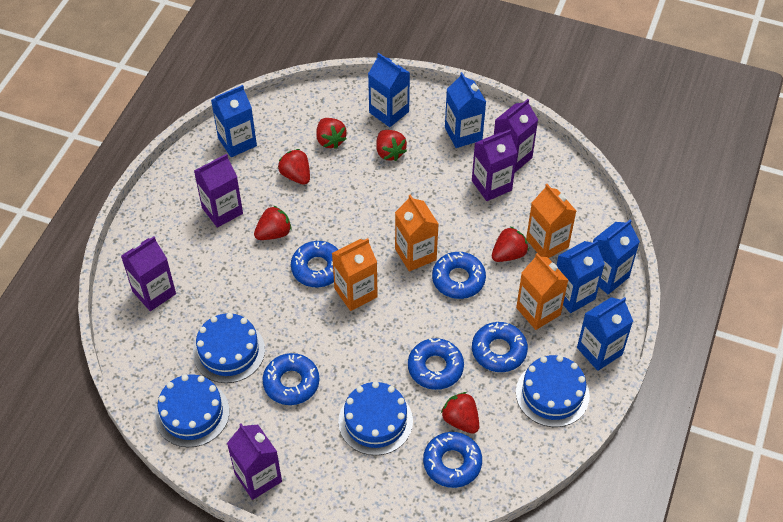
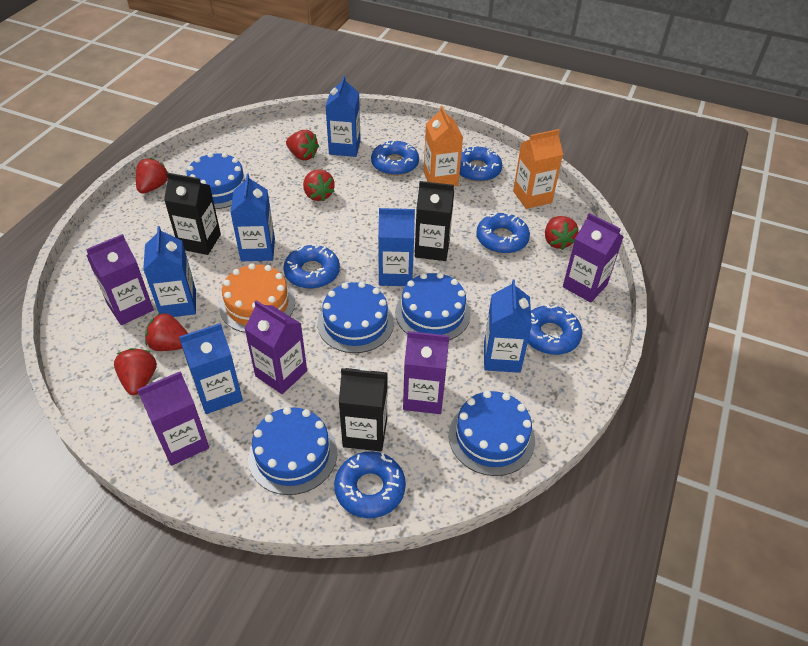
black carton: 0 -> 3
blue cake: 4 -> 5
orange cake: 0 -> 1
orange carton: 4 -> 2

